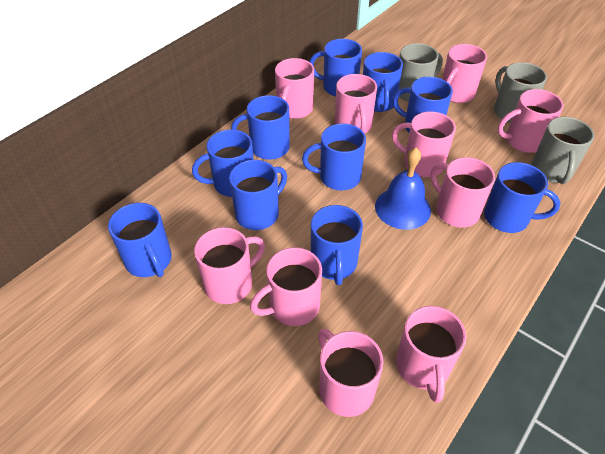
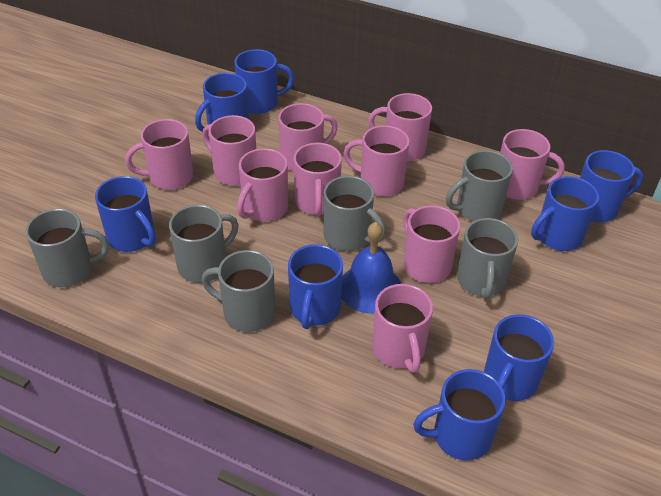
blue mug: 10 -> 8
grey mug: 3 -> 6

